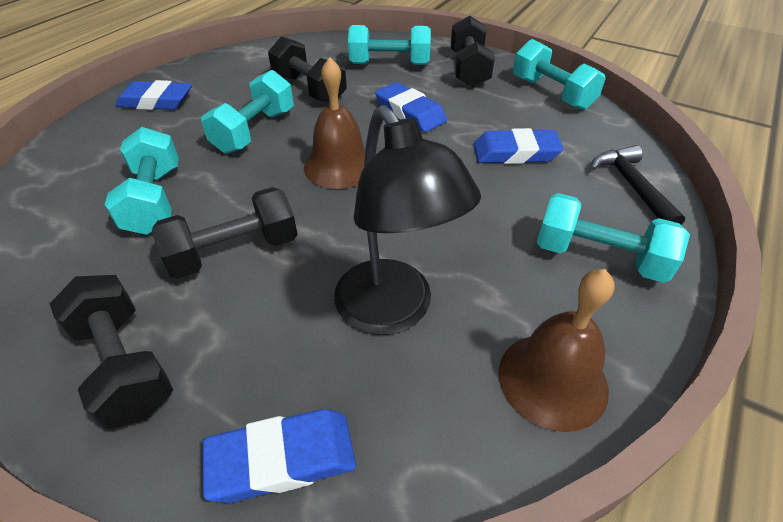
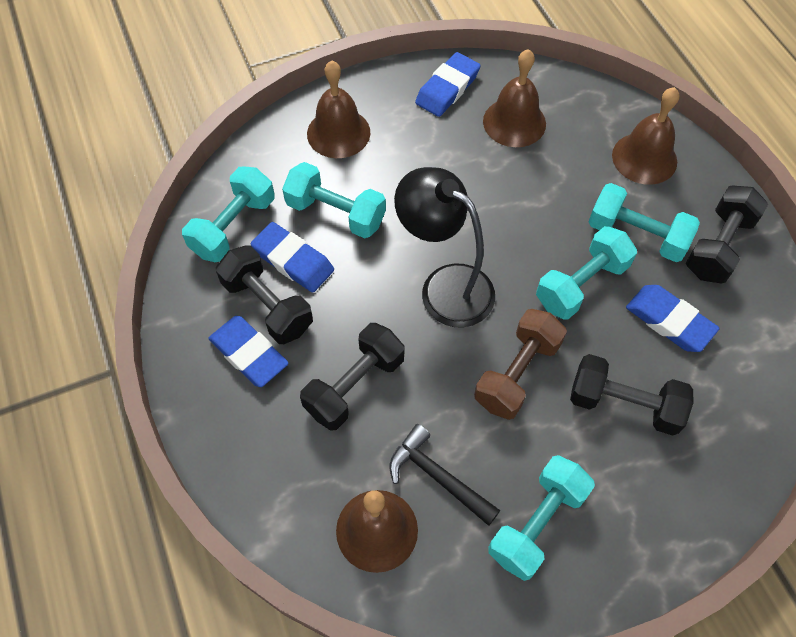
brown bell: 2 -> 4
brown dumbbell: 0 -> 1

